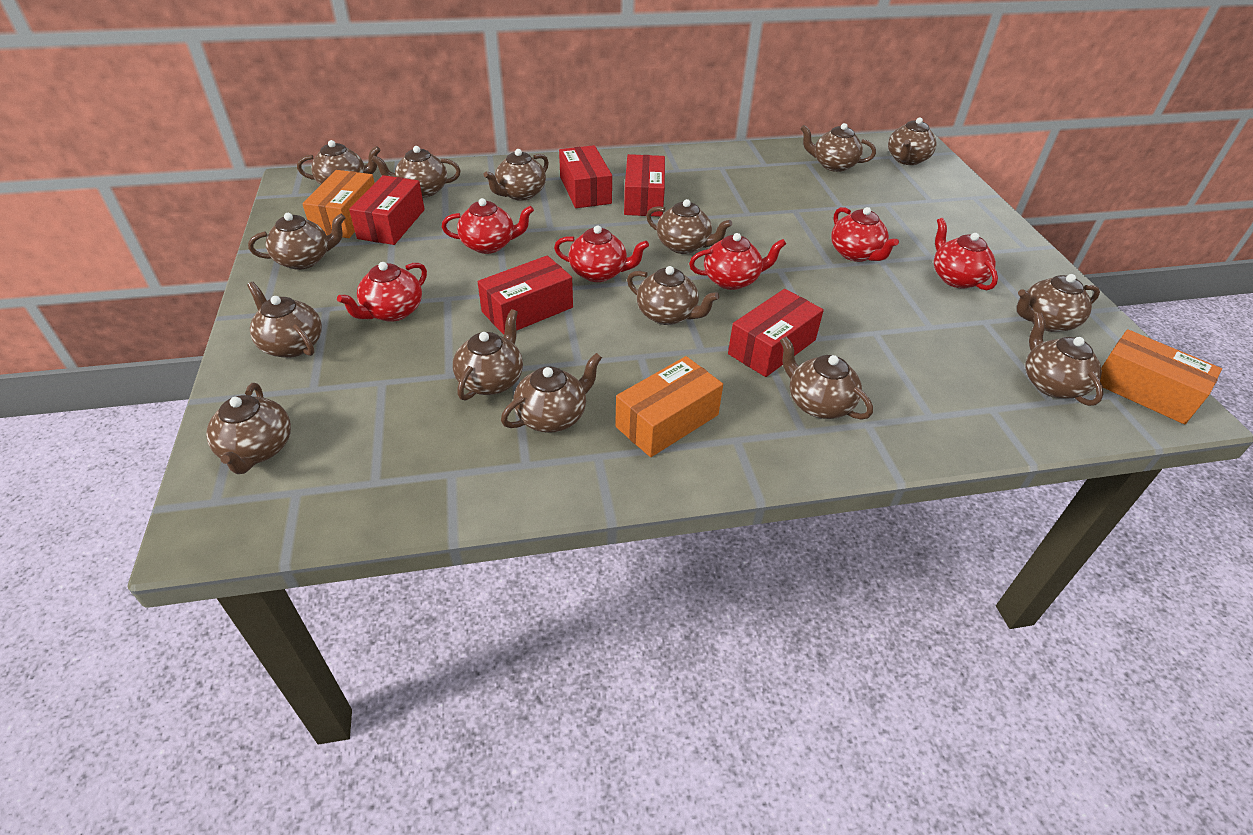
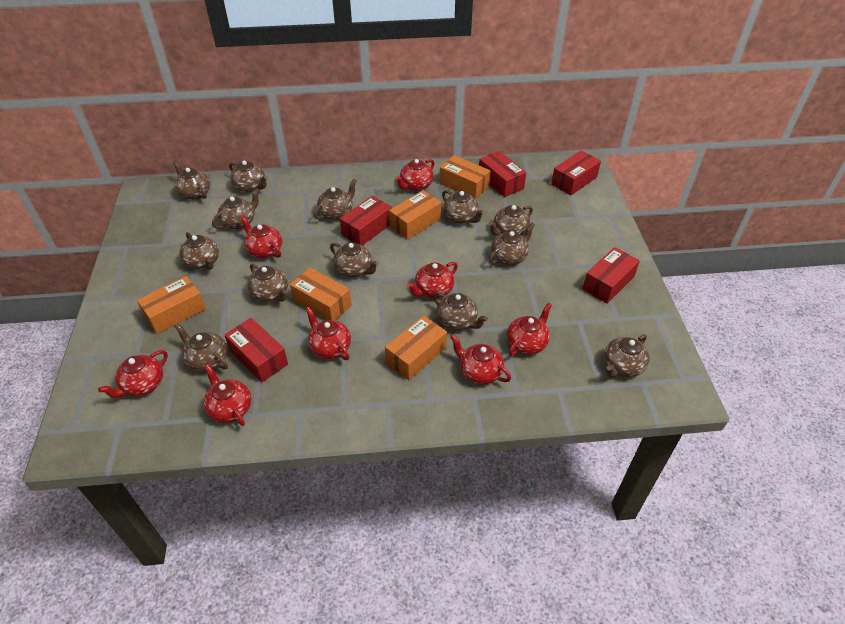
brown teapot: 15 -> 13
orange box: 3 -> 5
red teapot: 6 -> 8

